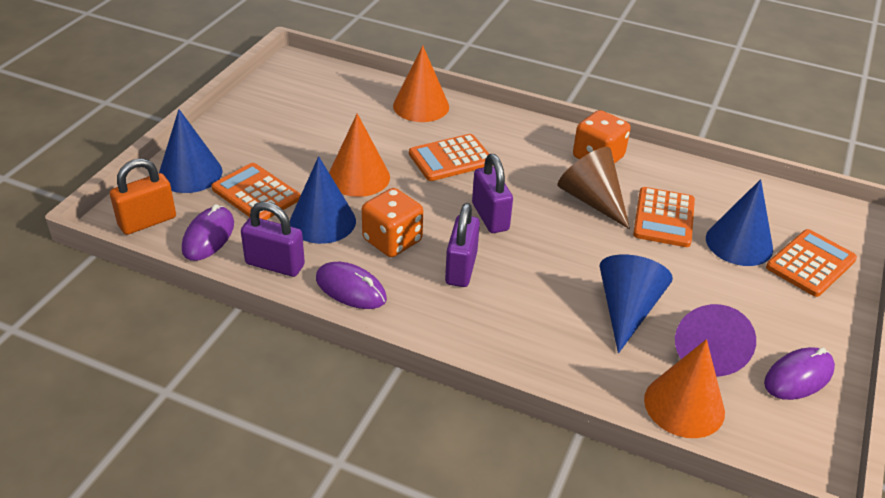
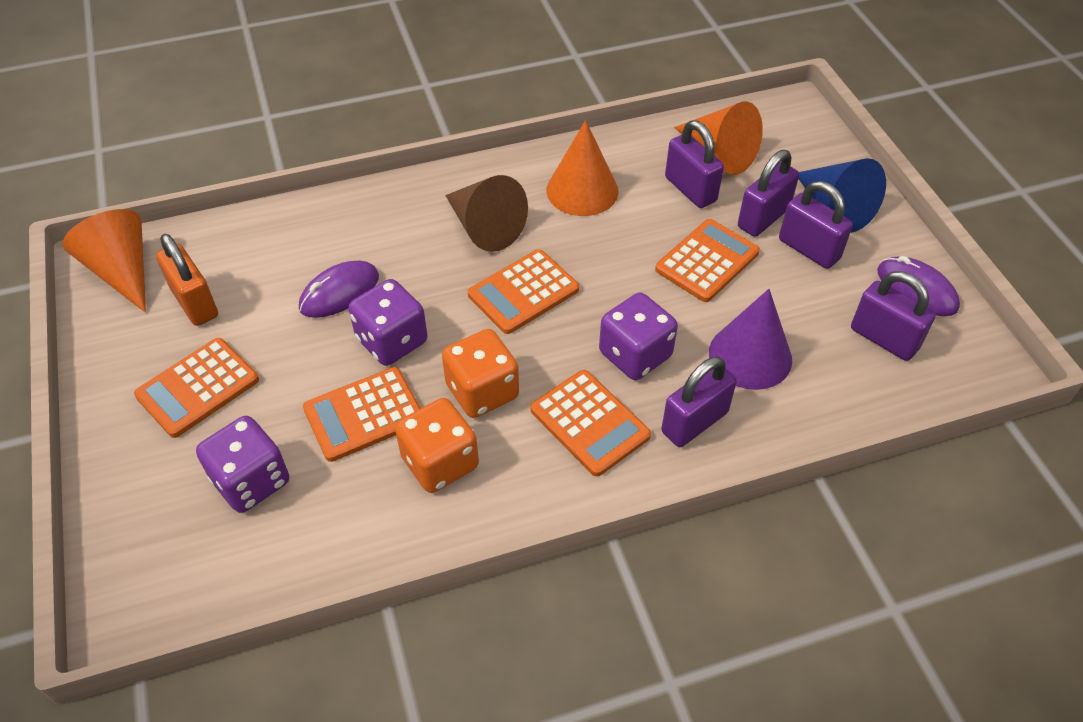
blue cone: 4 -> 1
orange calculator: 4 -> 5
purple dice: 0 -> 3
purple mouse: 3 -> 2
purple padlock: 3 -> 5

